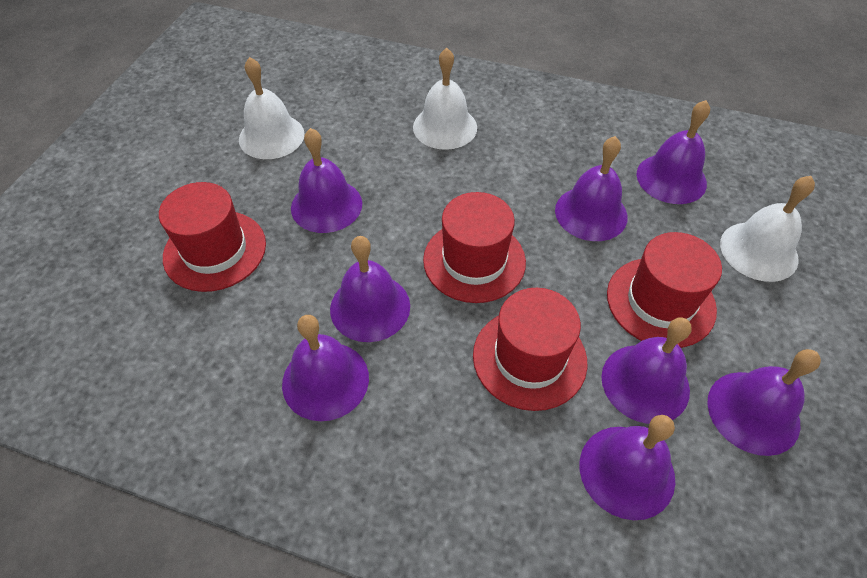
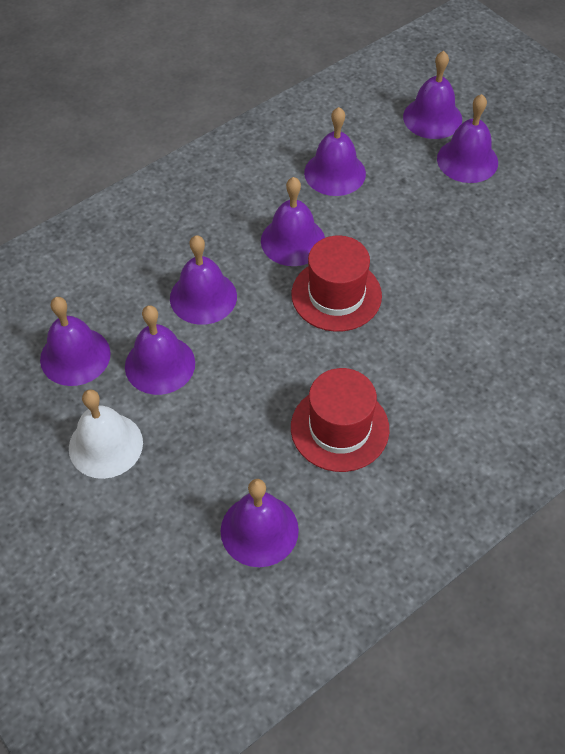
red hat: 4 -> 2
white bell: 3 -> 1

